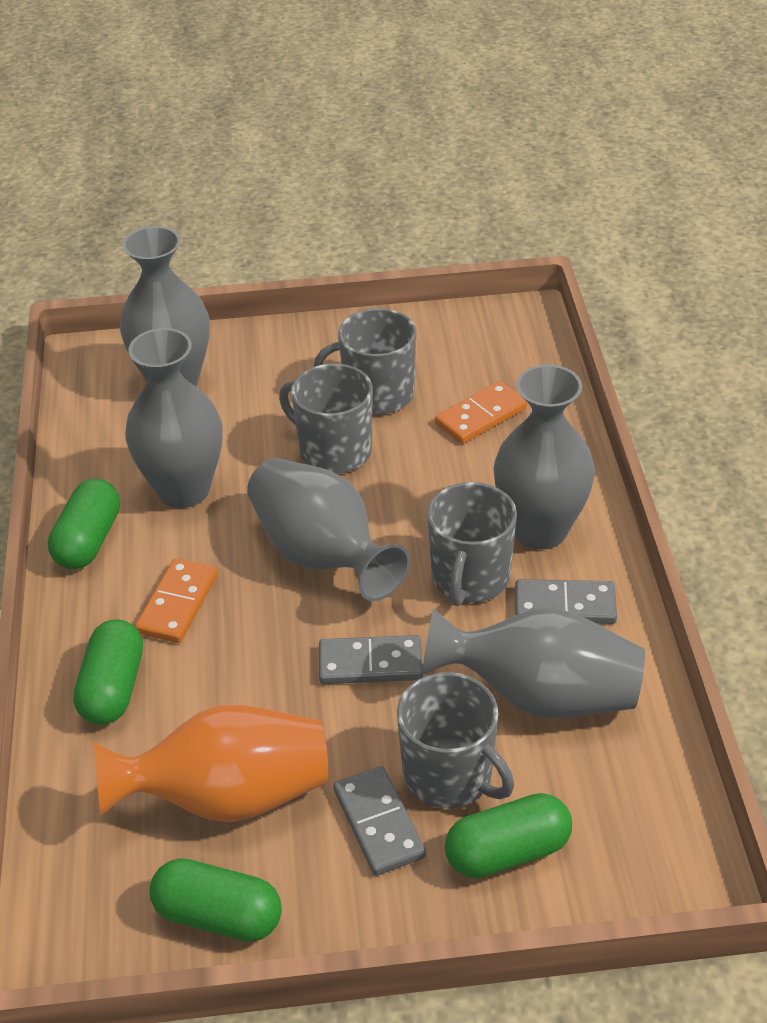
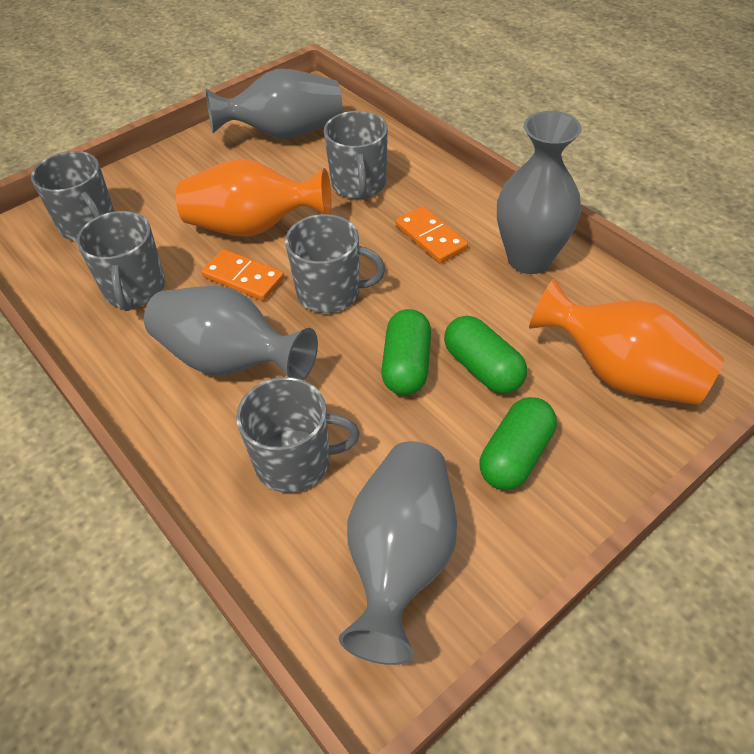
green capsule: 4 -> 3
grey domino: 3 -> 0
grey mug: 4 -> 5
grey vase: 5 -> 4
orange vase: 1 -> 2

